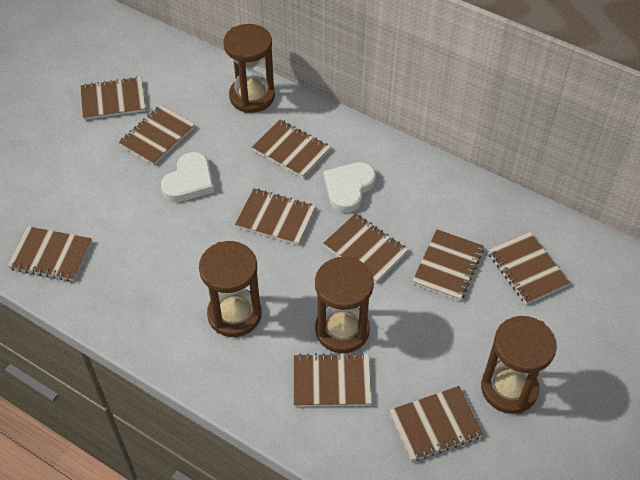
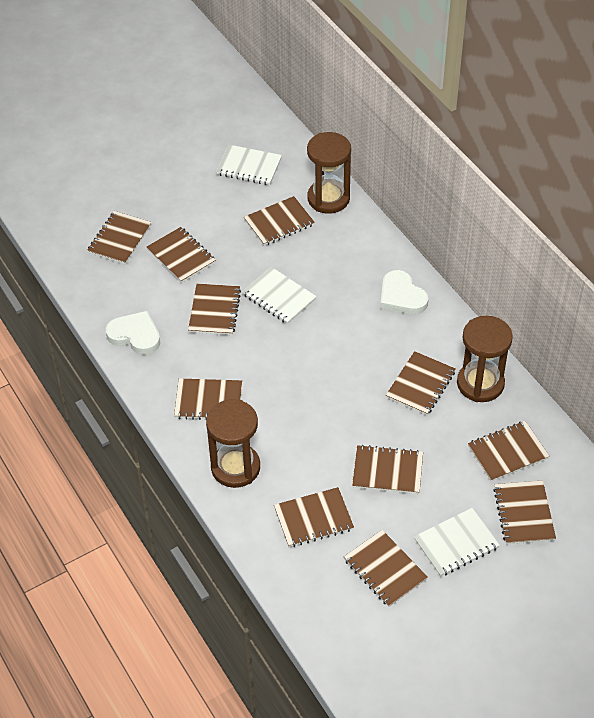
brown hourglass: 4 -> 3
brown notebook: 10 -> 11
white notebook: 0 -> 3

